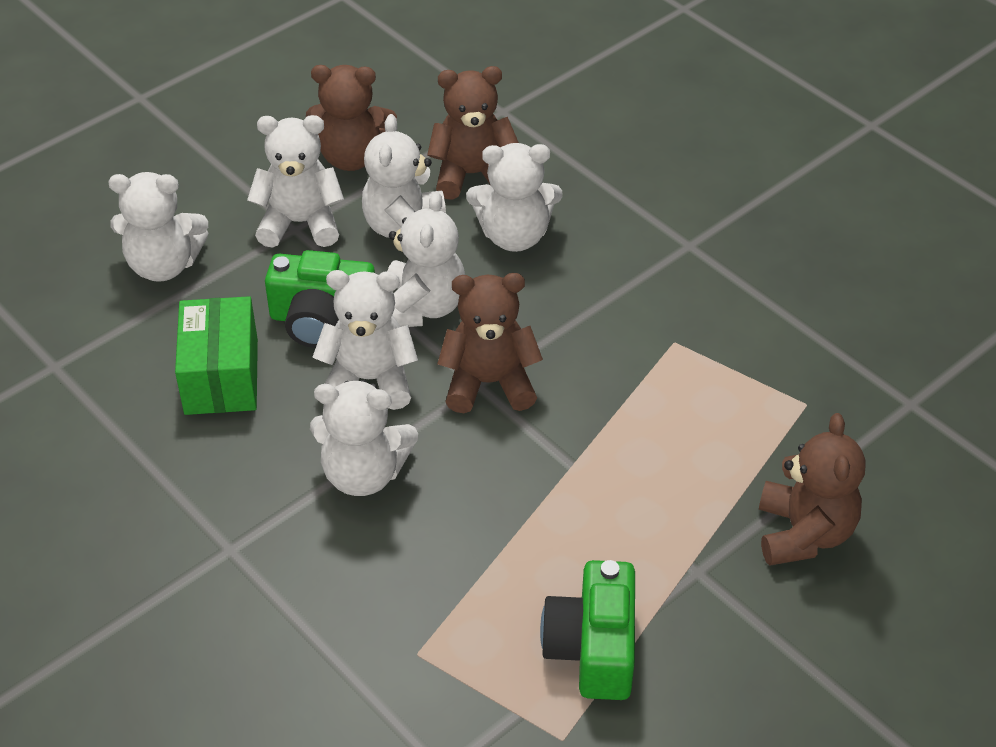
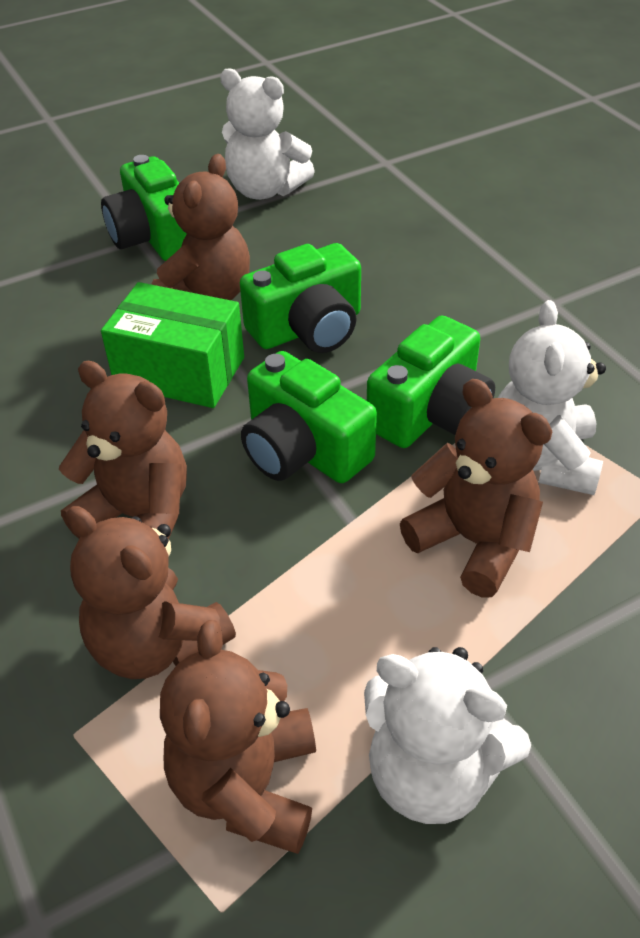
brown teddy bear: 4 -> 5
green camera: 2 -> 4
white teddy bear: 7 -> 3

